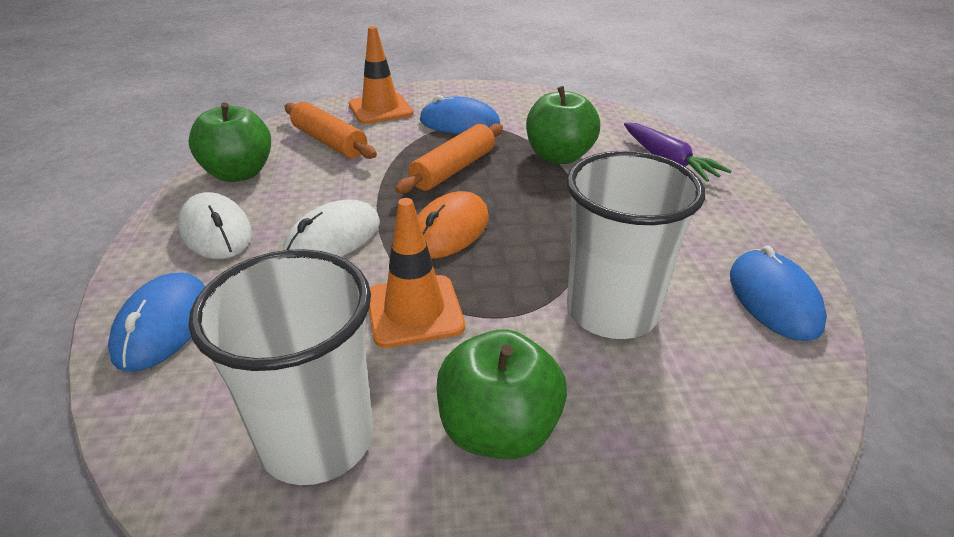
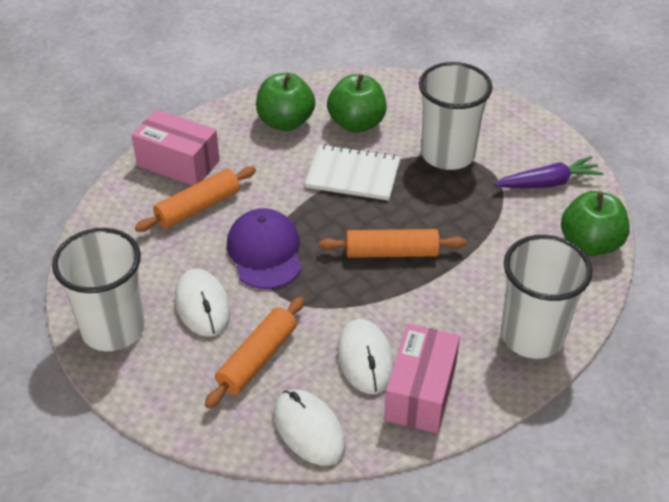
blue mouse: 3 -> 0
orange mouse: 1 -> 0
orange rolling pin: 2 -> 3
orange traffic cone: 2 -> 0
pink box: 0 -> 2
purple cap: 0 -> 1
white cup: 2 -> 3
white mouse: 2 -> 3
white notebook: 0 -> 1

